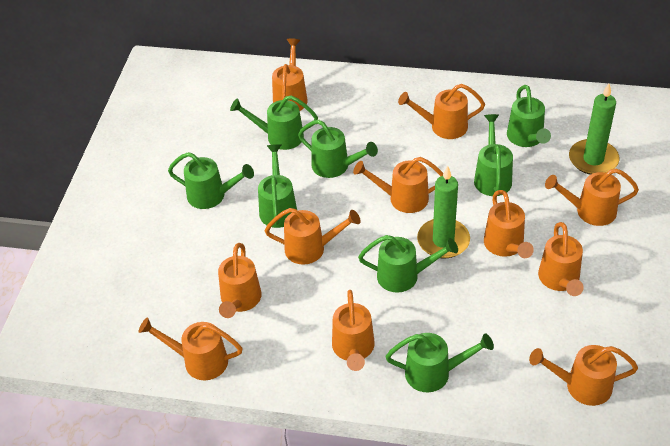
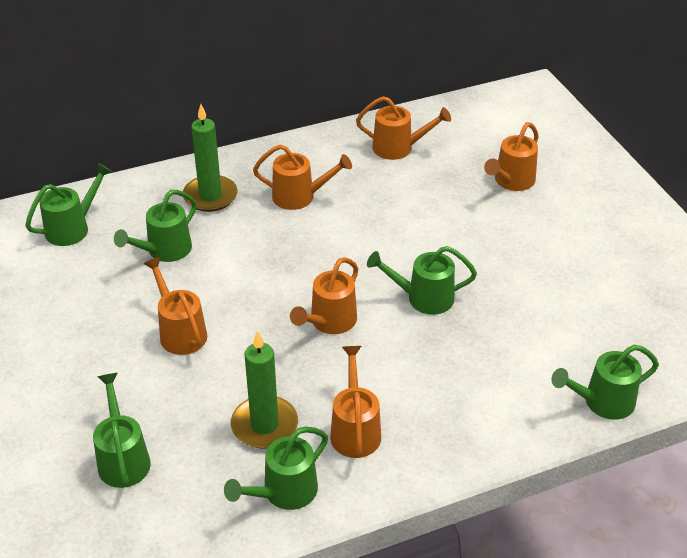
green watering can: 8 -> 6
orange watering can: 11 -> 6

